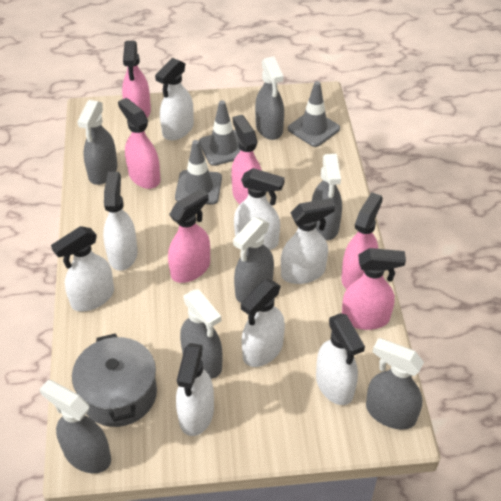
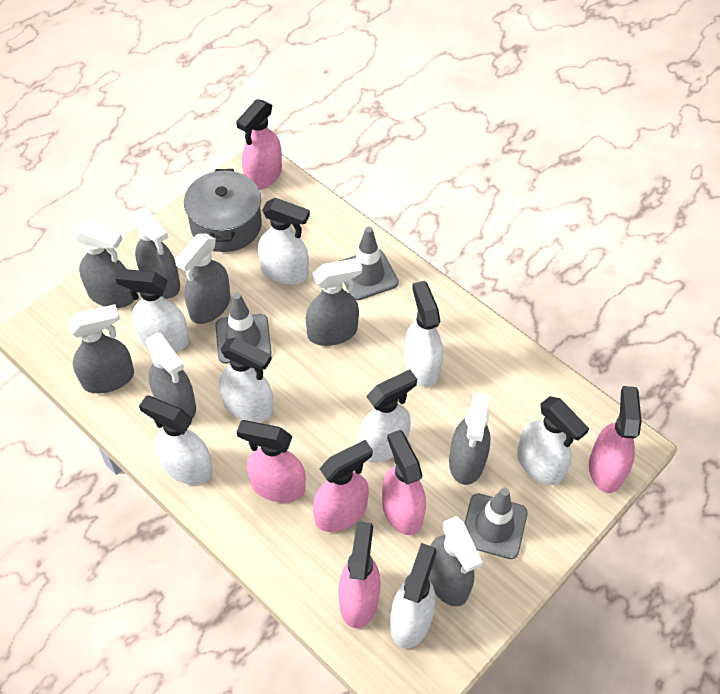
grey spray bottle: 7 -> 8

